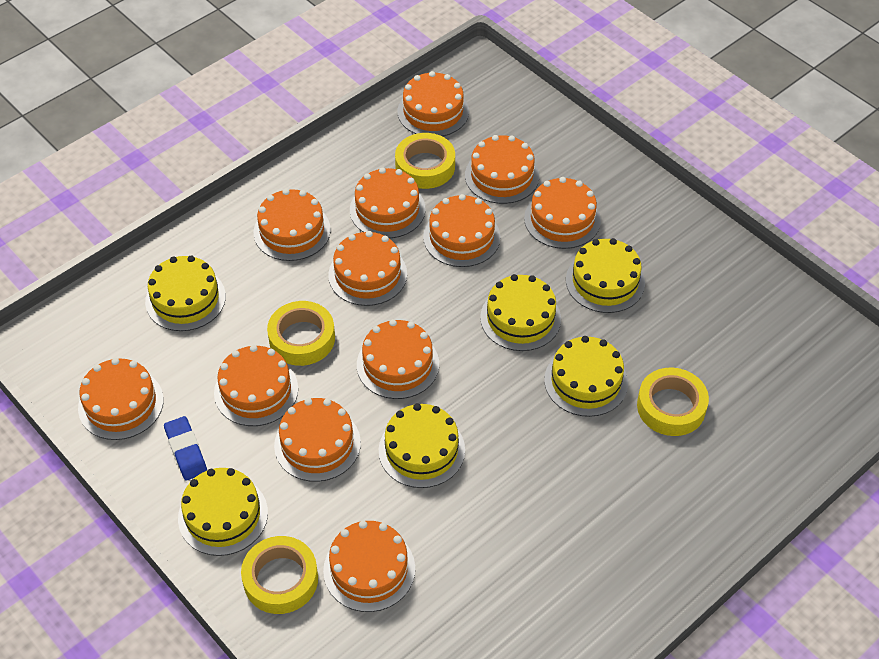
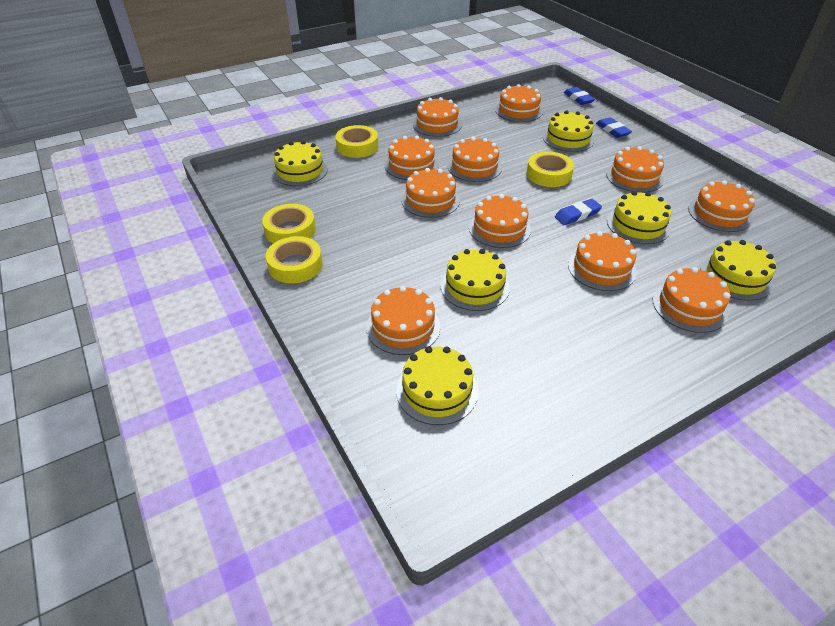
blue eraser: 1 -> 3
orange cake: 12 -> 11

